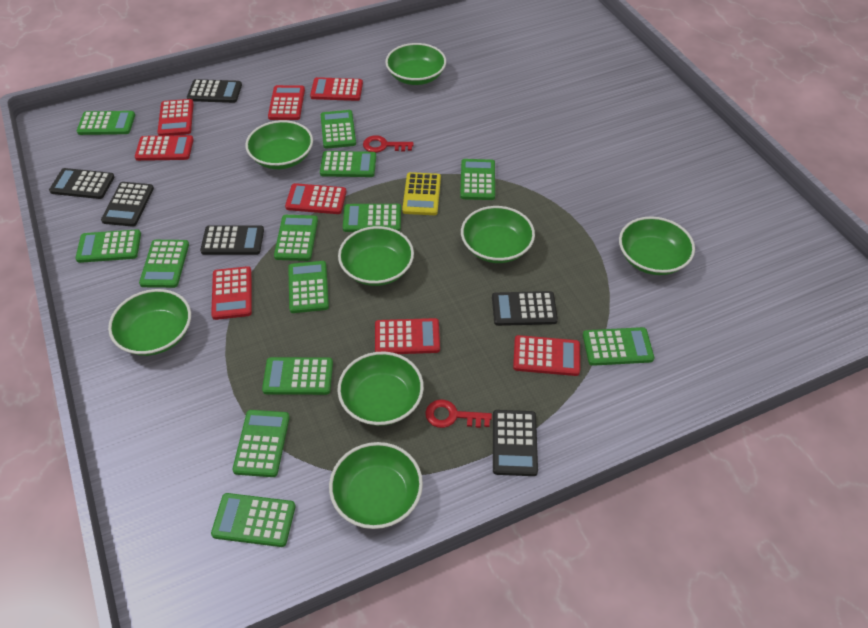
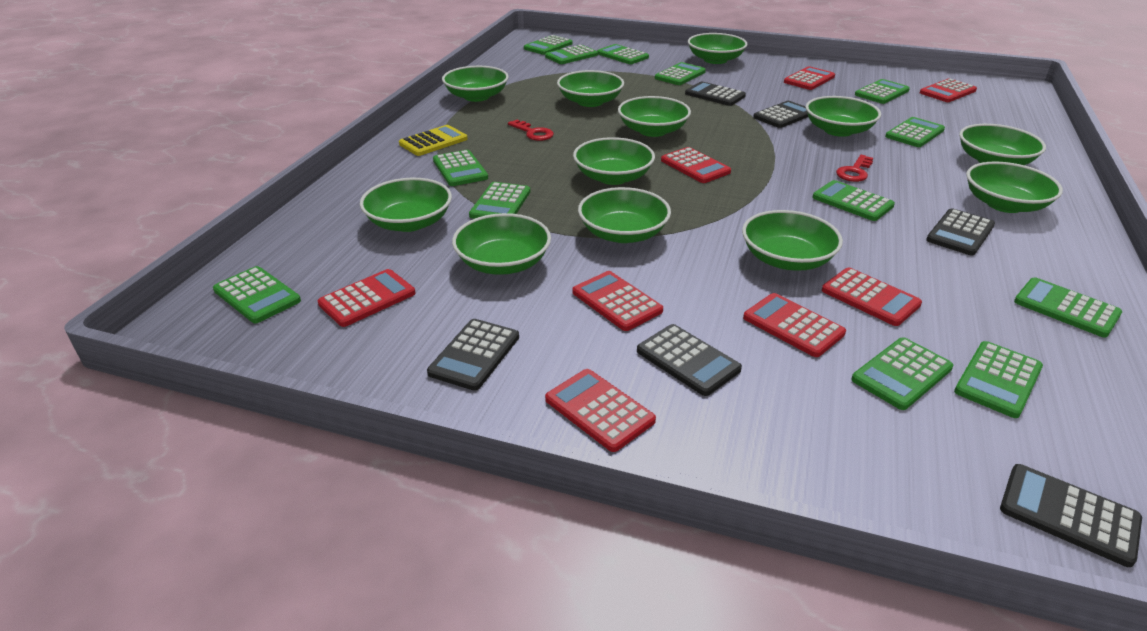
green bowl: 8 -> 12

